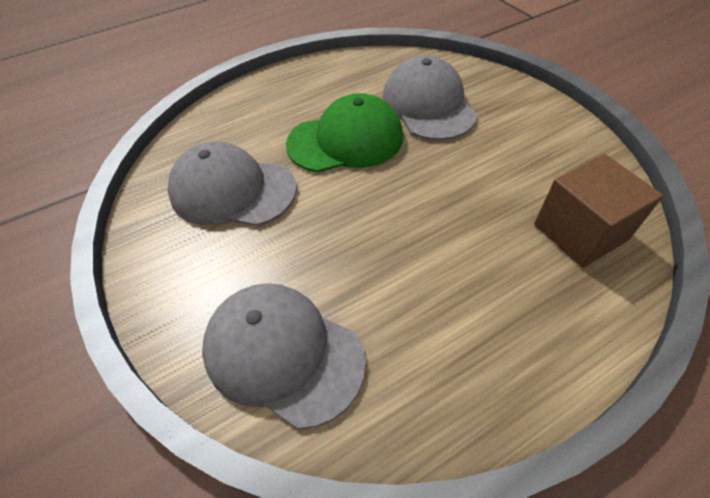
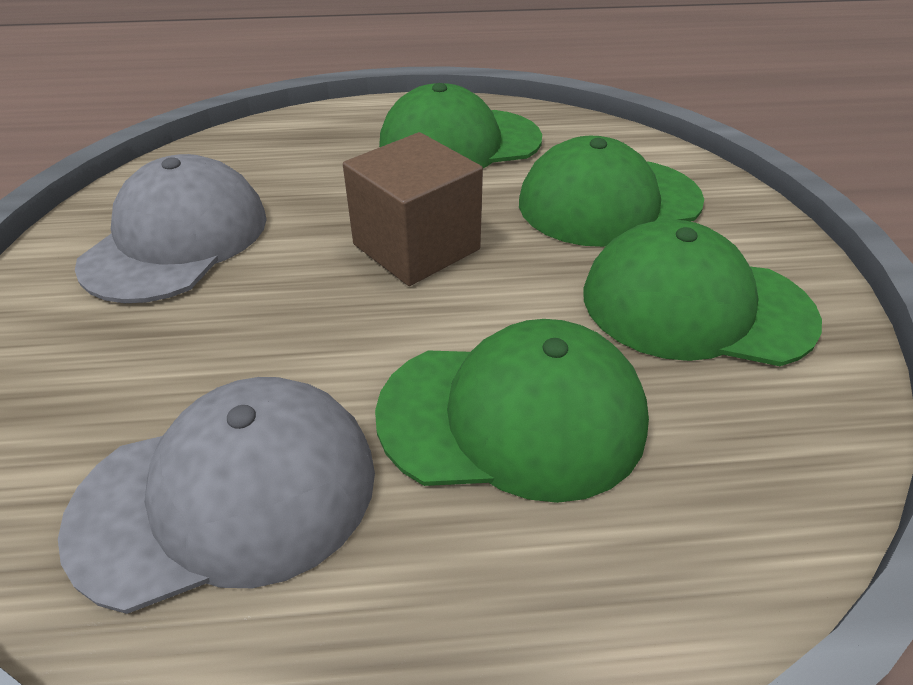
green cap: 1 -> 4
grey cap: 3 -> 2

